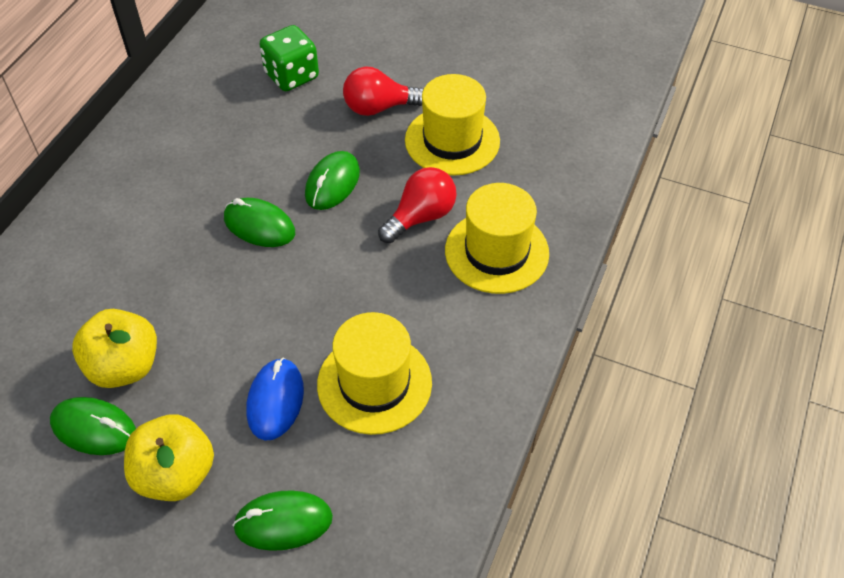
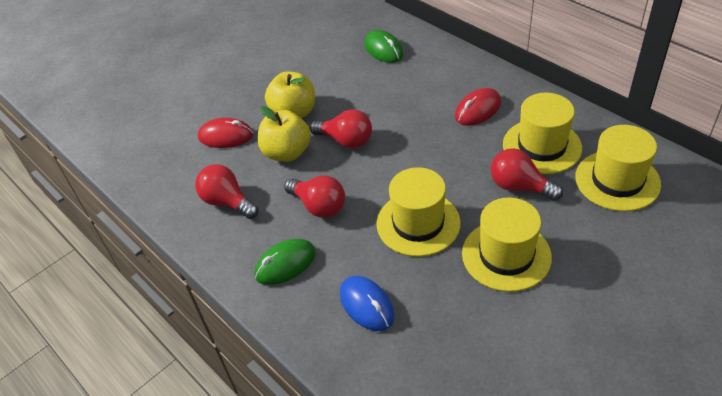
green dice: 1 -> 0
green mouse: 4 -> 2
red light bulb: 2 -> 4
red mouse: 0 -> 2
yellow hat: 3 -> 4

